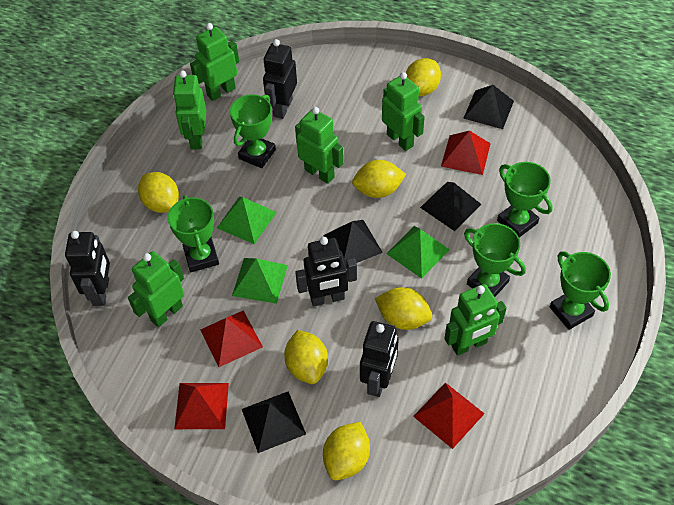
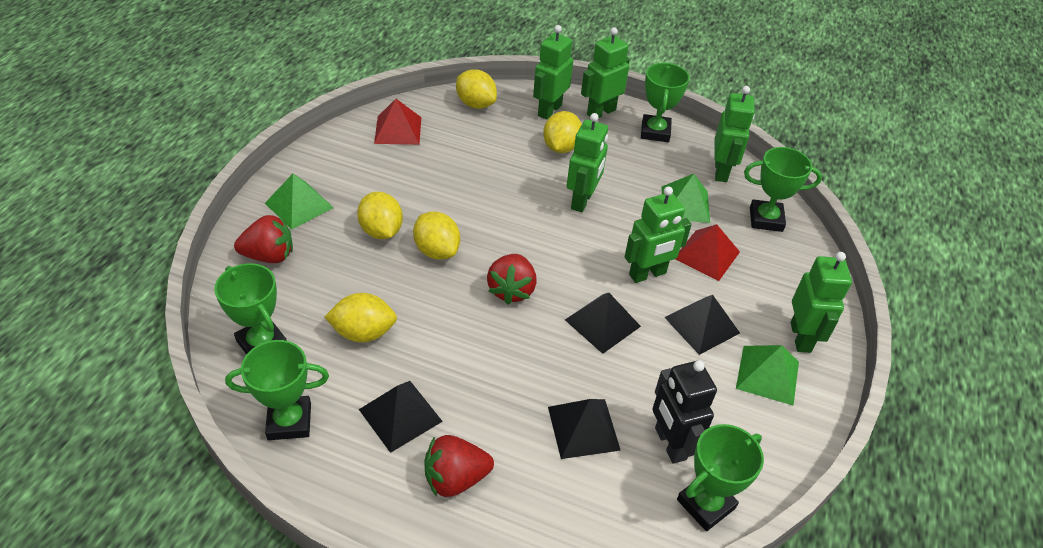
black robot: 4 -> 1
red pyramid: 4 -> 2
red strawberry: 0 -> 3
yellow lemon: 6 -> 5

